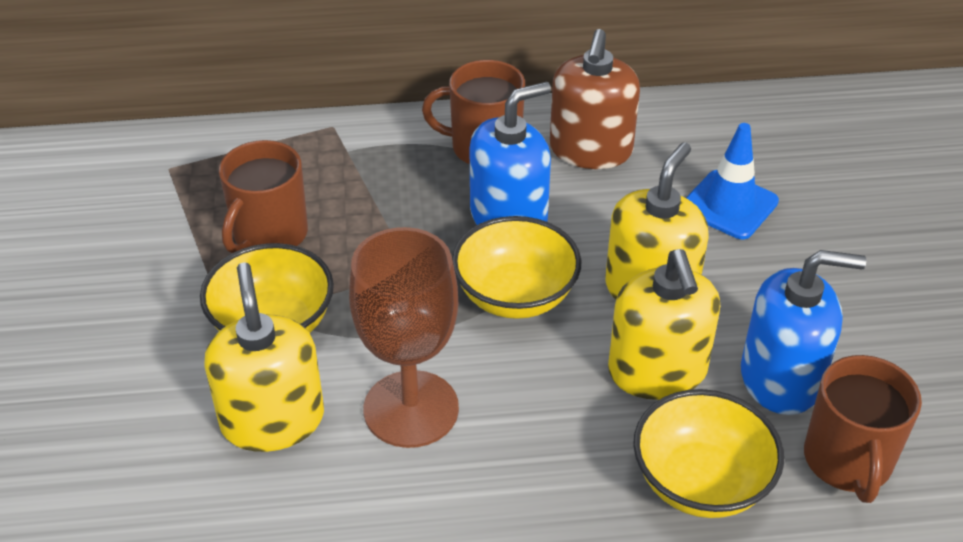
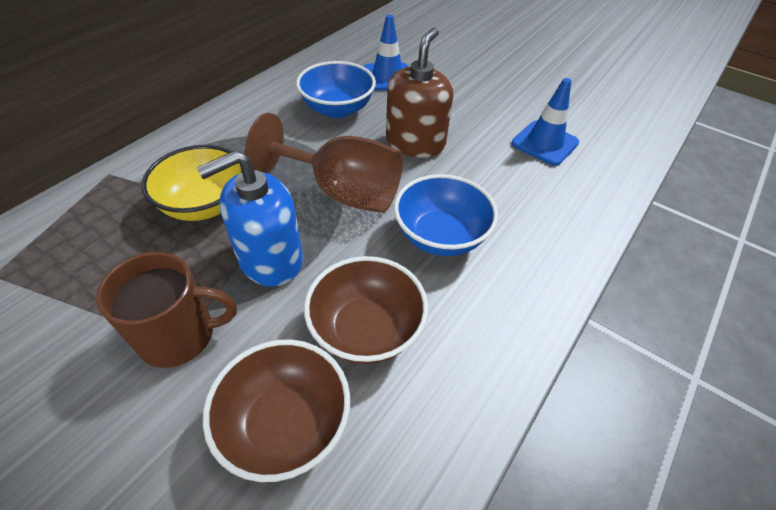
blue bowl: 0 -> 2
blue soap dispenser: 2 -> 1
blue traffic cone: 1 -> 2
brown bowl: 0 -> 2
brown mug: 3 -> 1
yellow bowl: 3 -> 1
yellow soap dispenser: 3 -> 0

